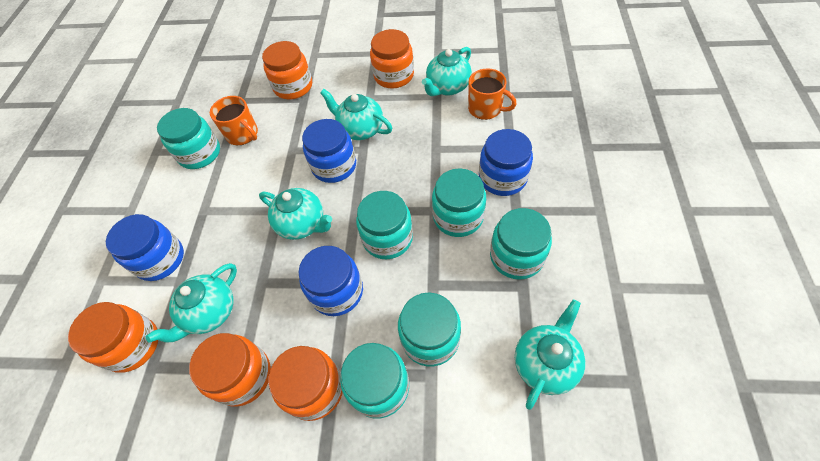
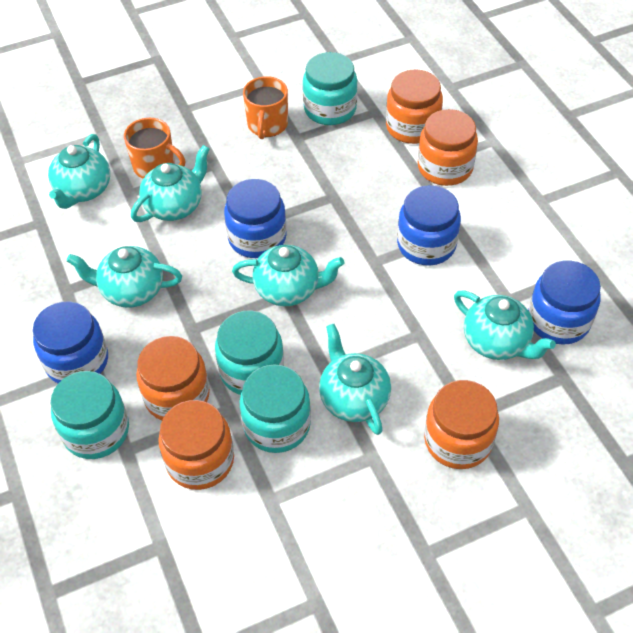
turquoise jar: 6 -> 4
turquoise teapot: 5 -> 6

